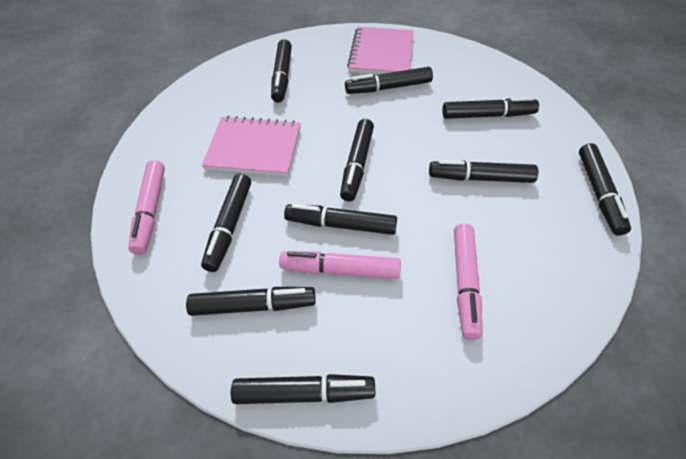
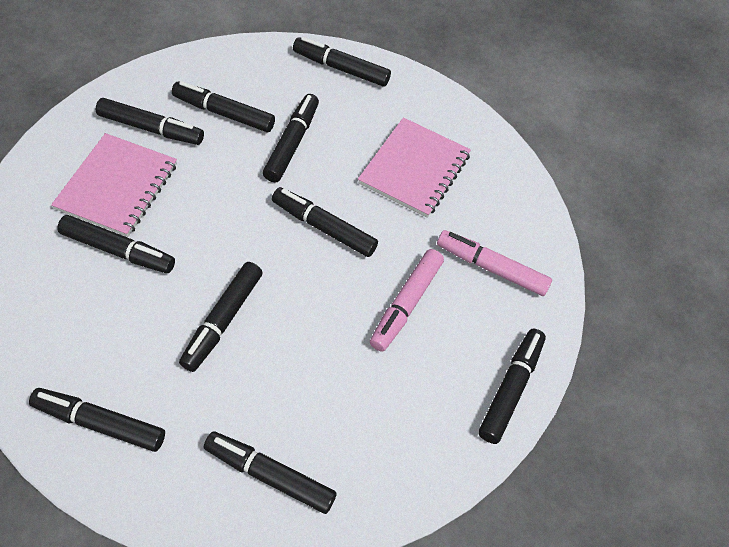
pink marker: 3 -> 2

